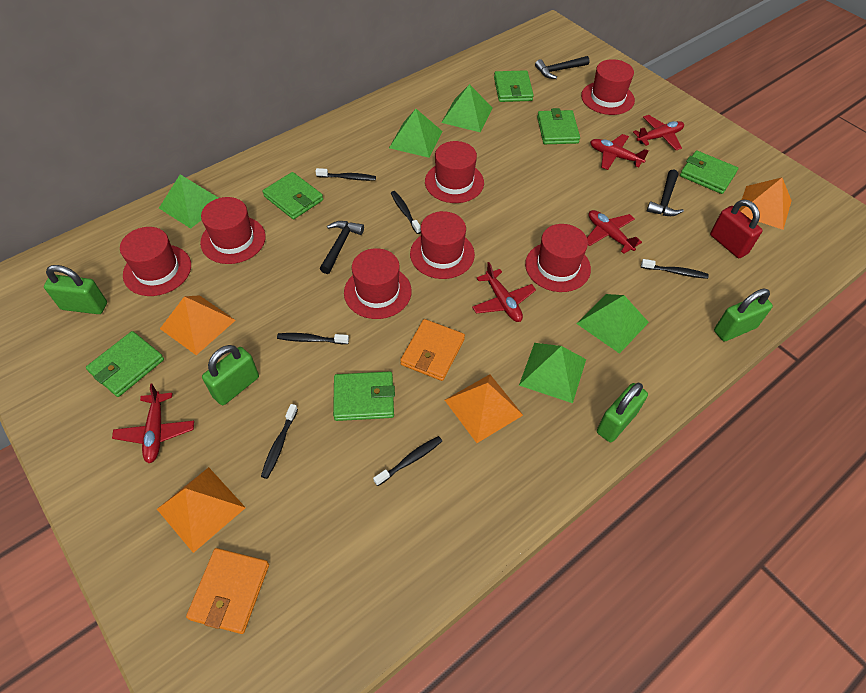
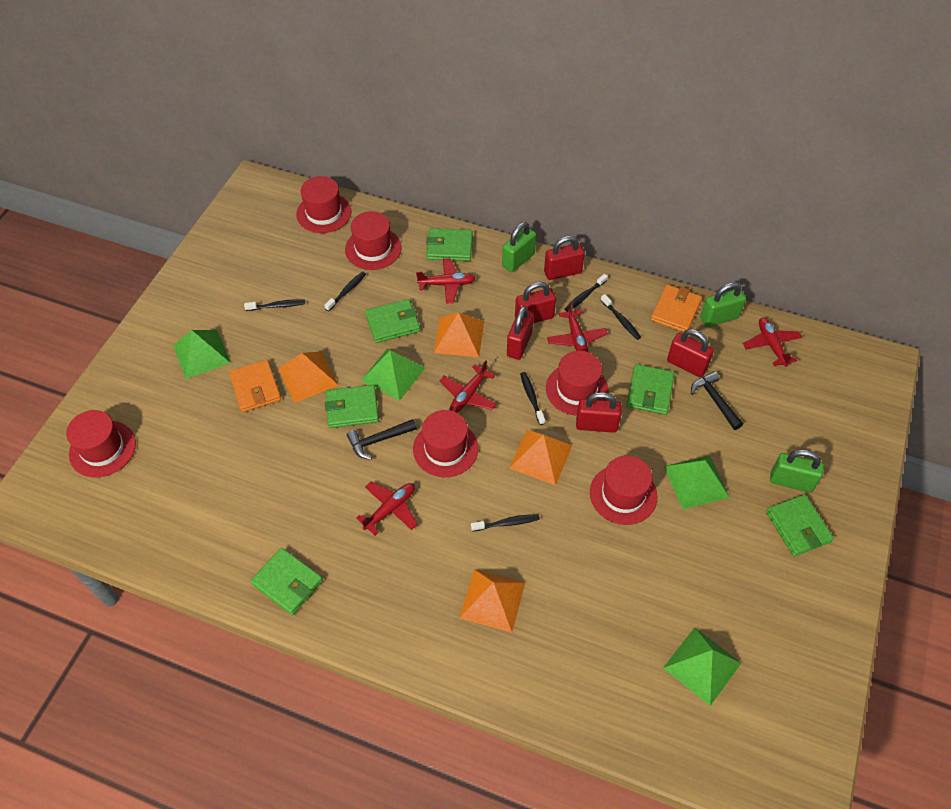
black hammer: 3 -> 2
green padlock: 4 -> 3
green pyramid: 5 -> 4
red hat: 7 -> 6
red padlock: 1 -> 5

